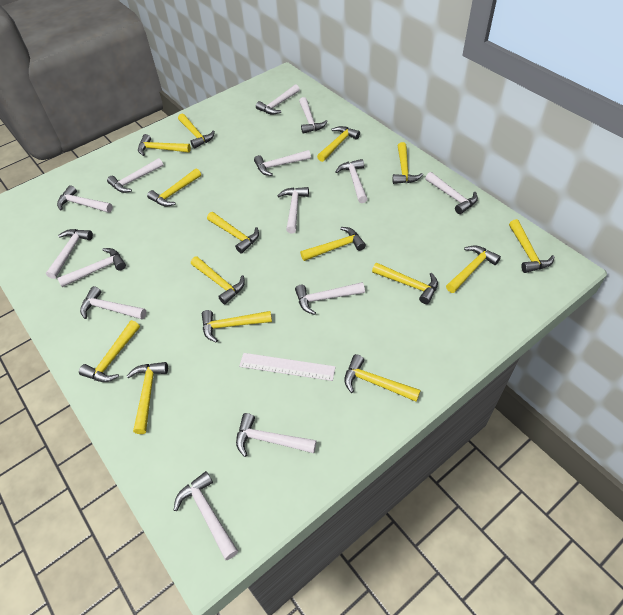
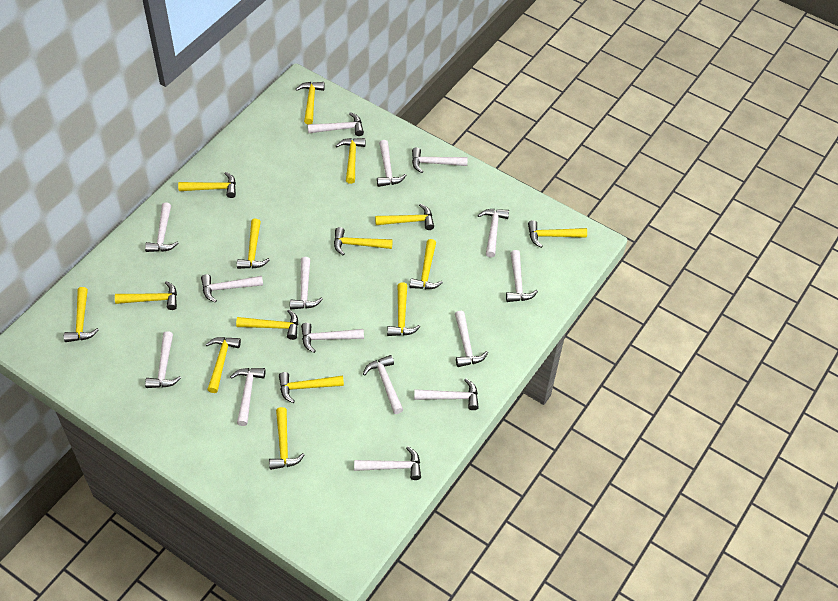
white hammer: 14 -> 15
white ruler: 1 -> 0

